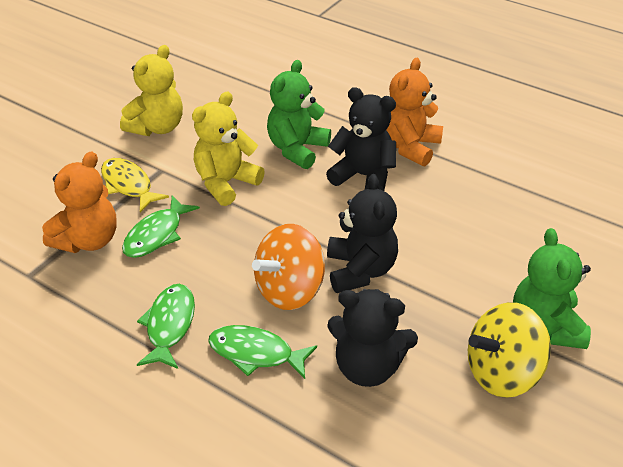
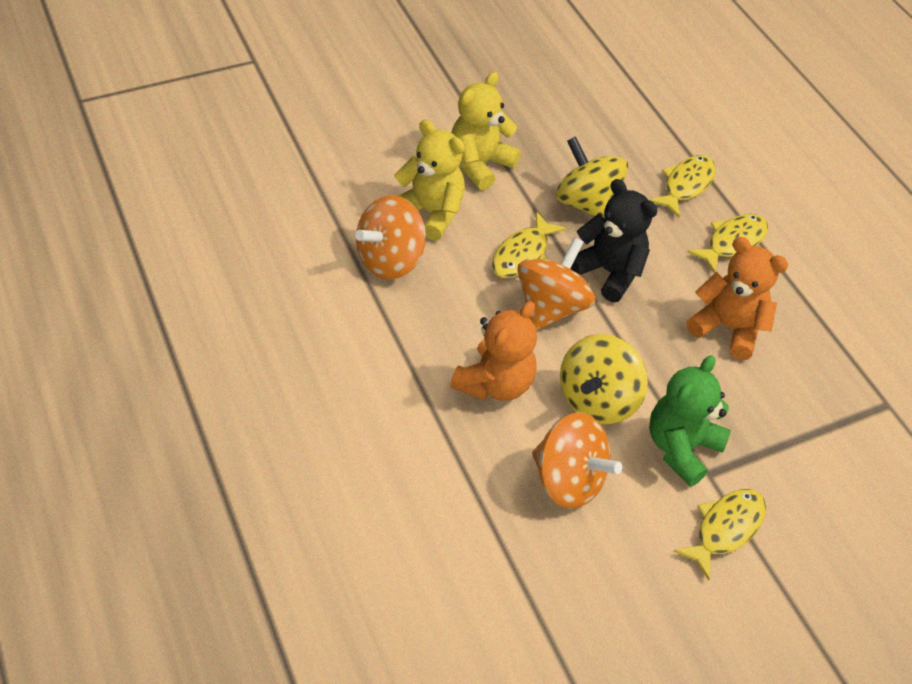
black teddy bear: 3 -> 1
green fish: 3 -> 0
green teddy bear: 2 -> 1
orange spinning top: 1 -> 3
yellow fish: 1 -> 4
yellow spinning top: 1 -> 2

